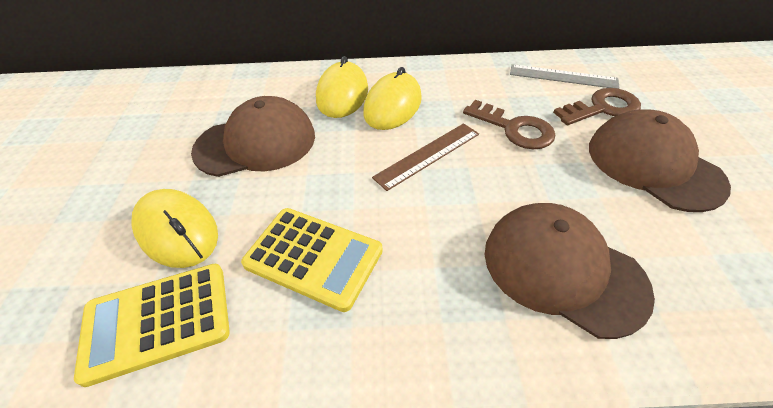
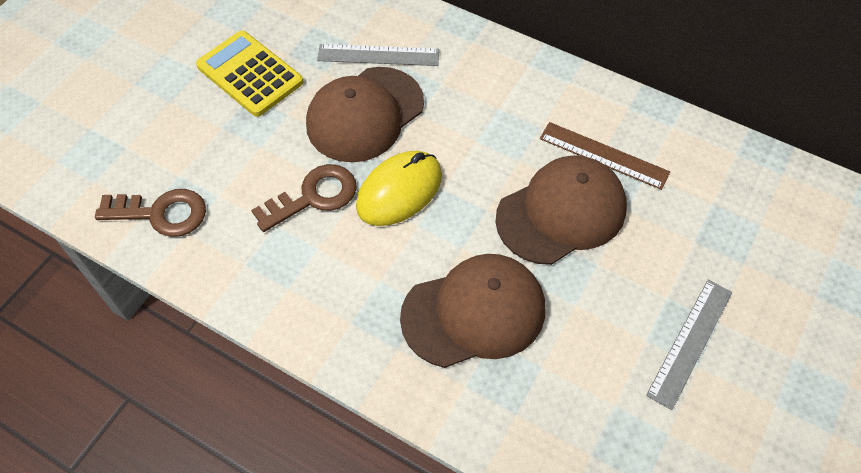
grey ruler: 1 -> 2
yellow calculator: 2 -> 1
yellow mouse: 3 -> 1

